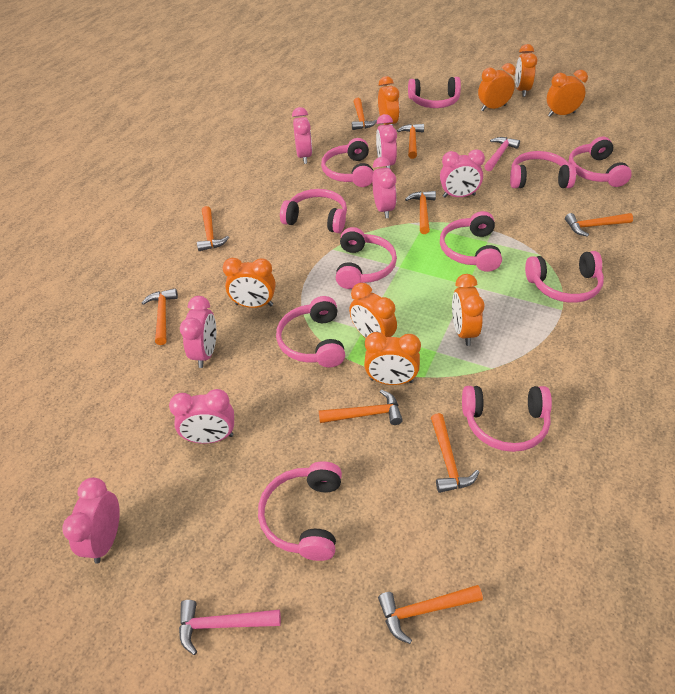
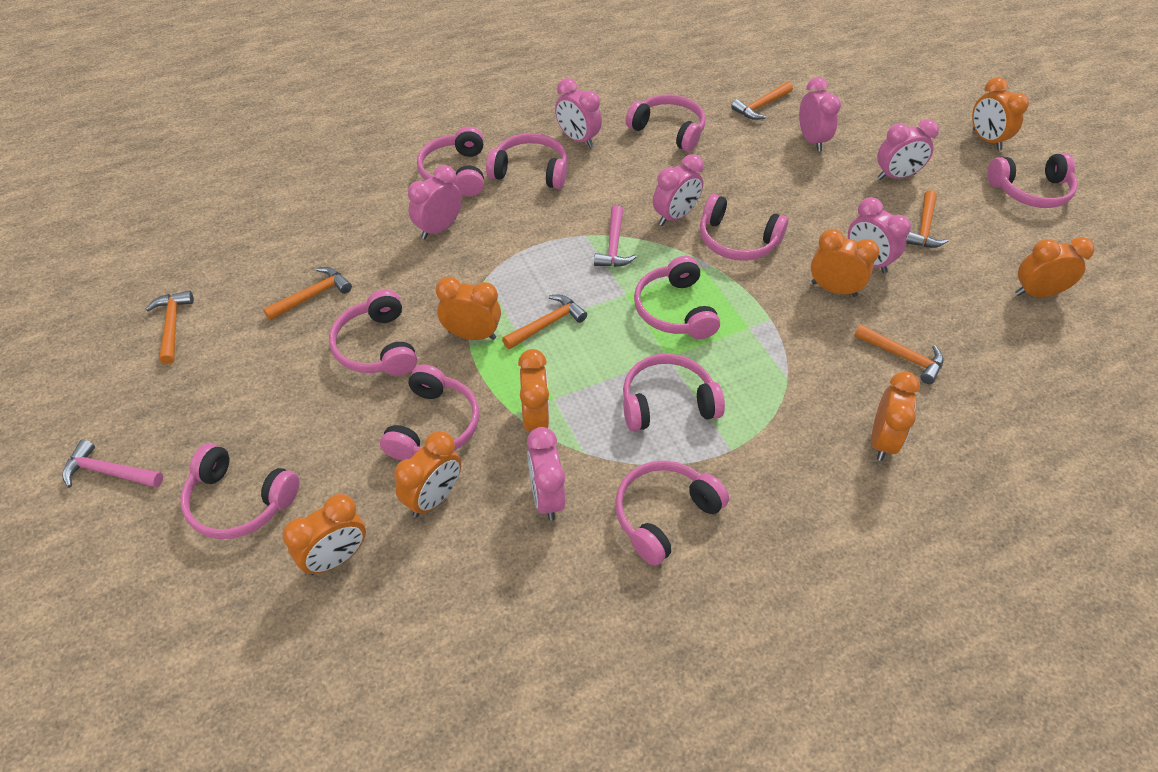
orange hammer: 9 -> 6

